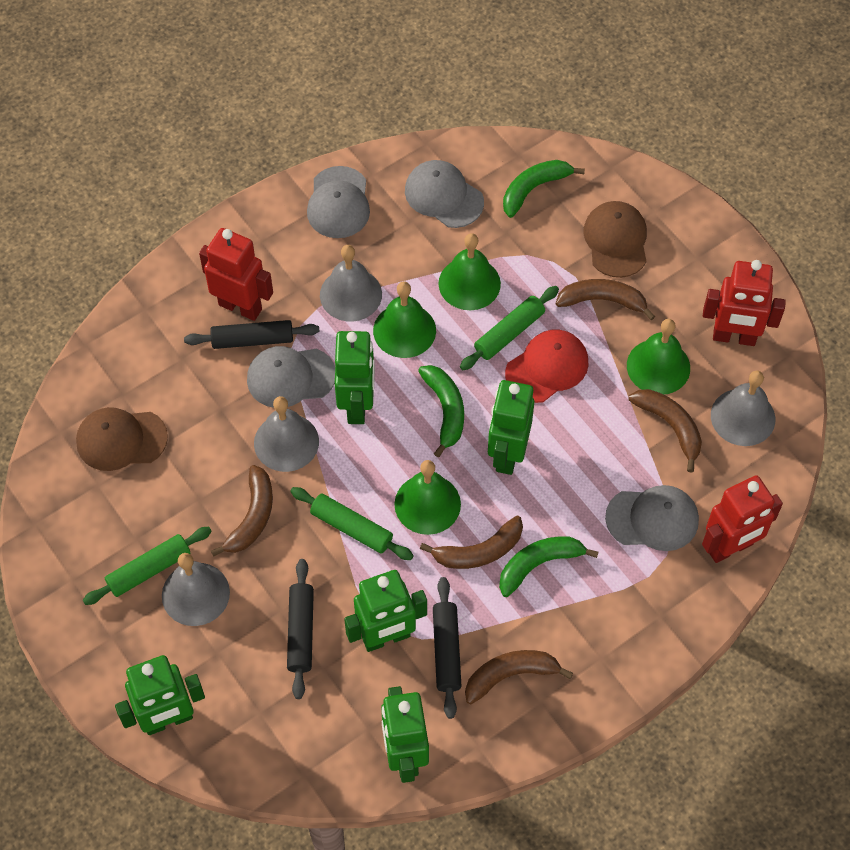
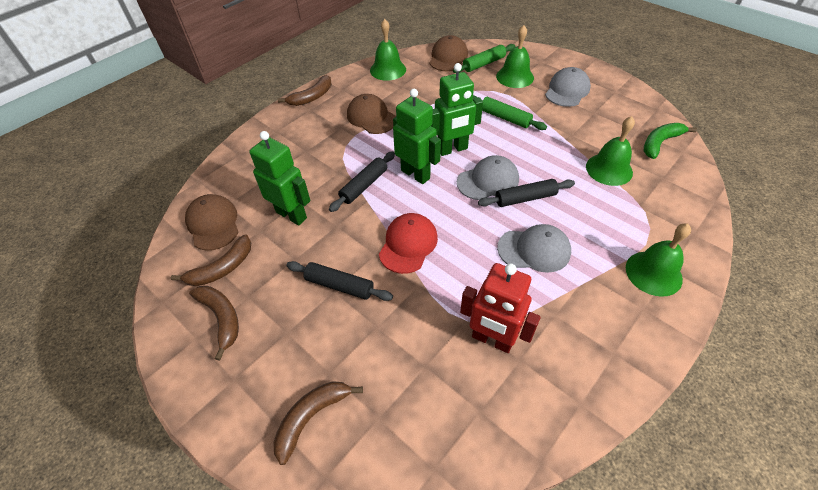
brown banana: 5 -> 4
brown cap: 2 -> 3
green banana: 3 -> 1
green robot: 5 -> 3
green rolling pin: 3 -> 2
grey bell: 4 -> 0
grey cap: 4 -> 3
red robot: 3 -> 1

